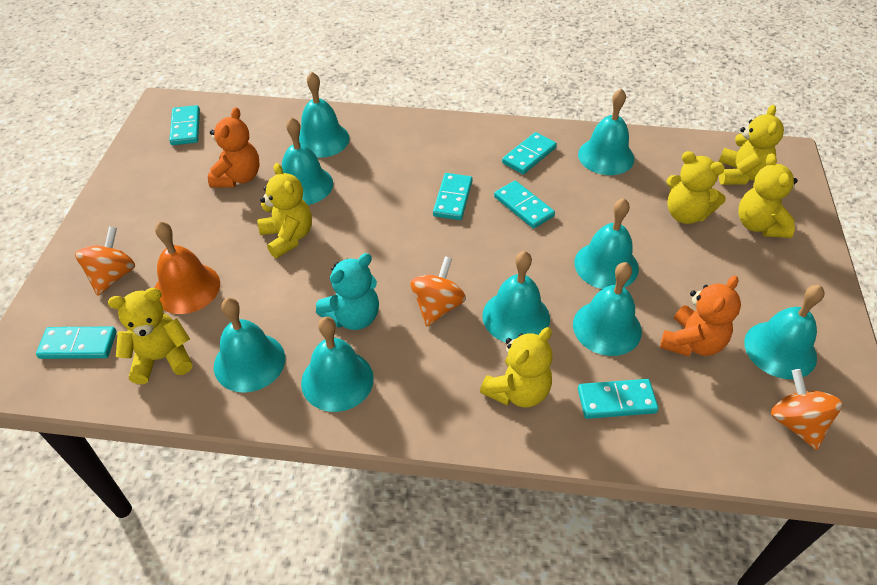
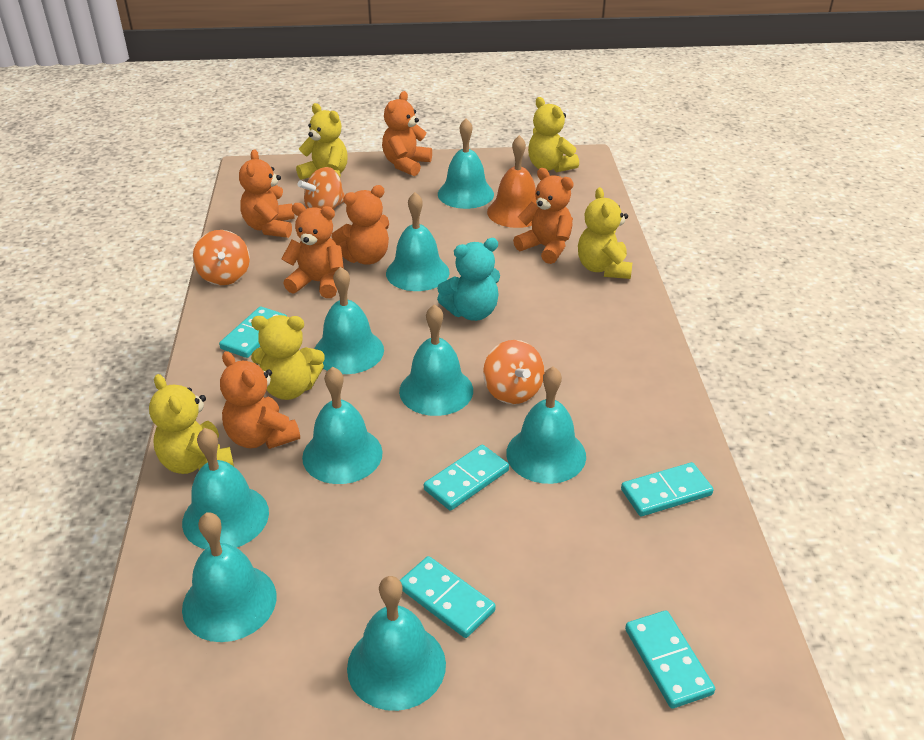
orange teddy bear: 2 -> 6
turquoise domino: 6 -> 5
yellow teddy bear: 6 -> 5

